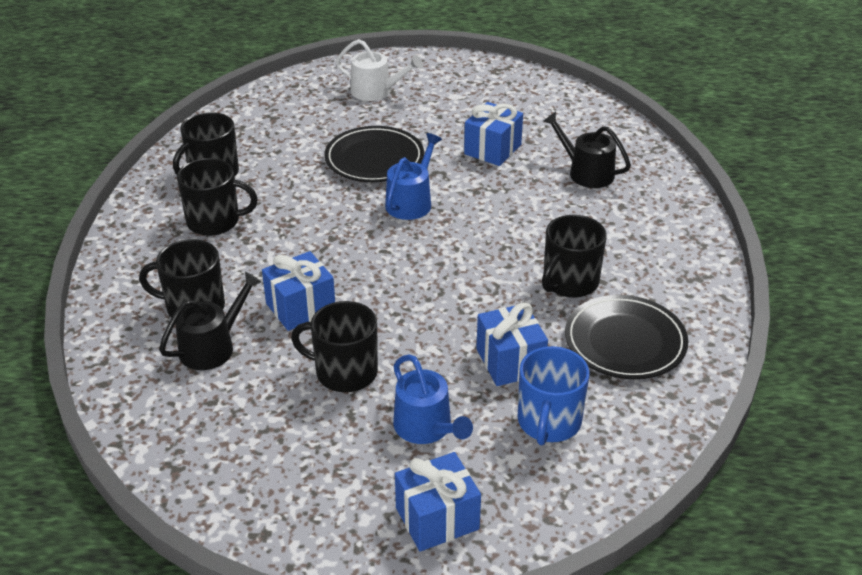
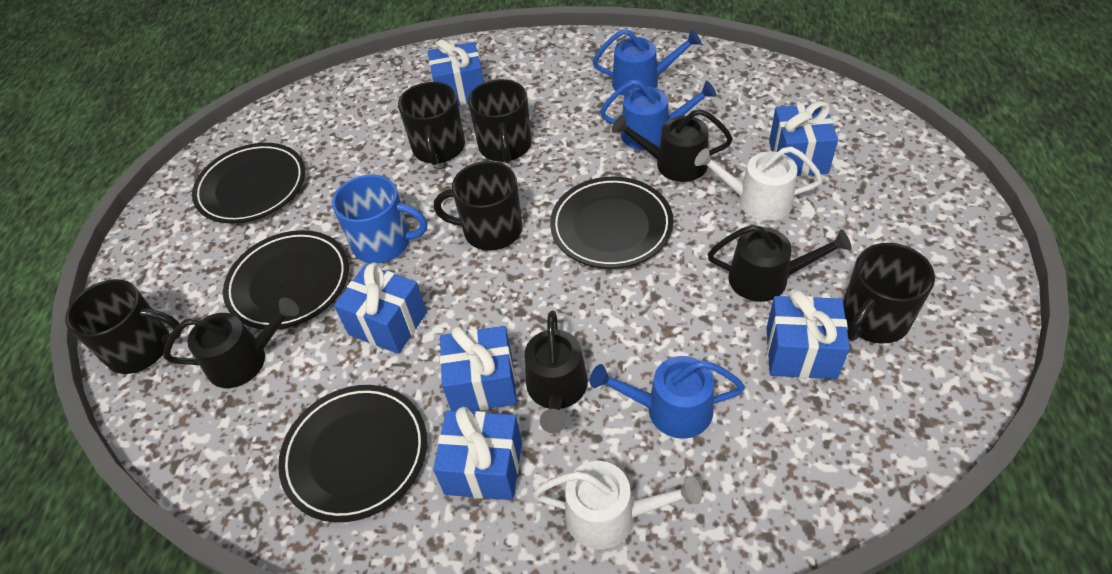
black plate: 2 -> 4
black watering can: 2 -> 4
blue gift: 4 -> 6
blue watering can: 2 -> 3
white watering can: 1 -> 2

